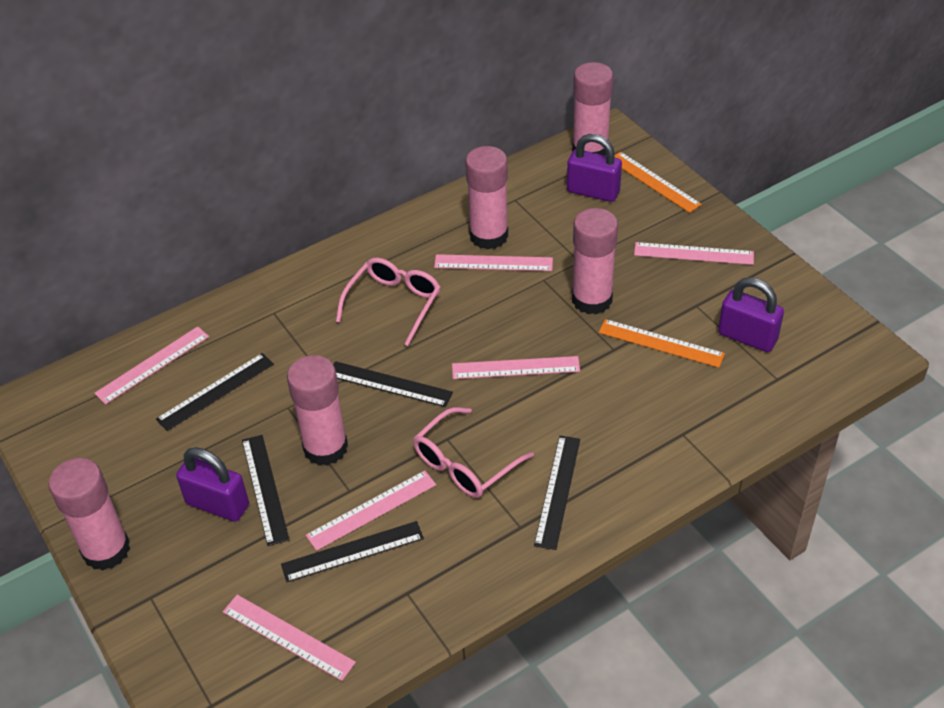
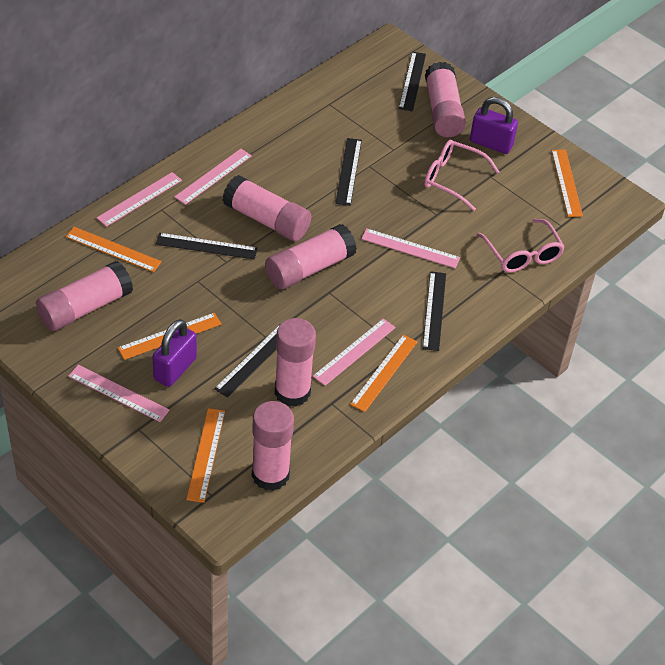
orange ruler: 2 -> 5
pink glue stick: 5 -> 6
pink ruler: 6 -> 5
purple padlock: 3 -> 2

